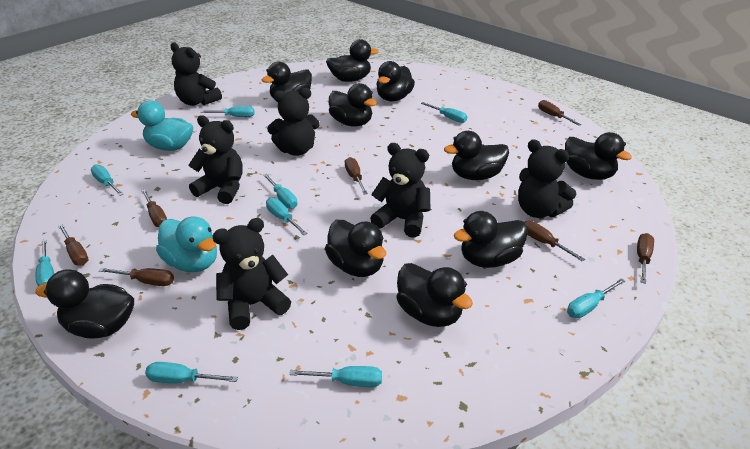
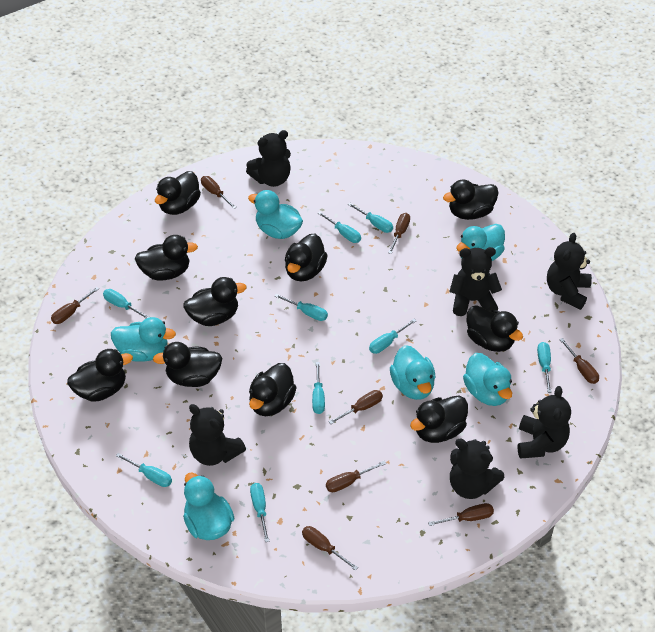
brown screwdriver: 7 -> 8
turquoise duck: 2 -> 6

